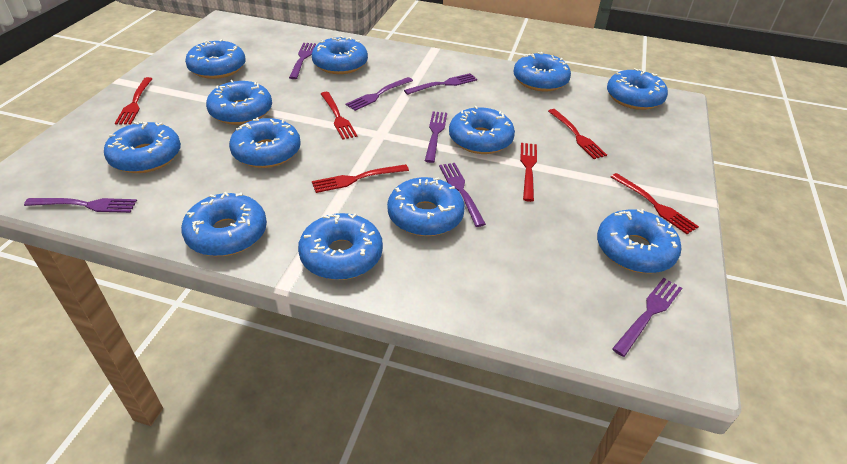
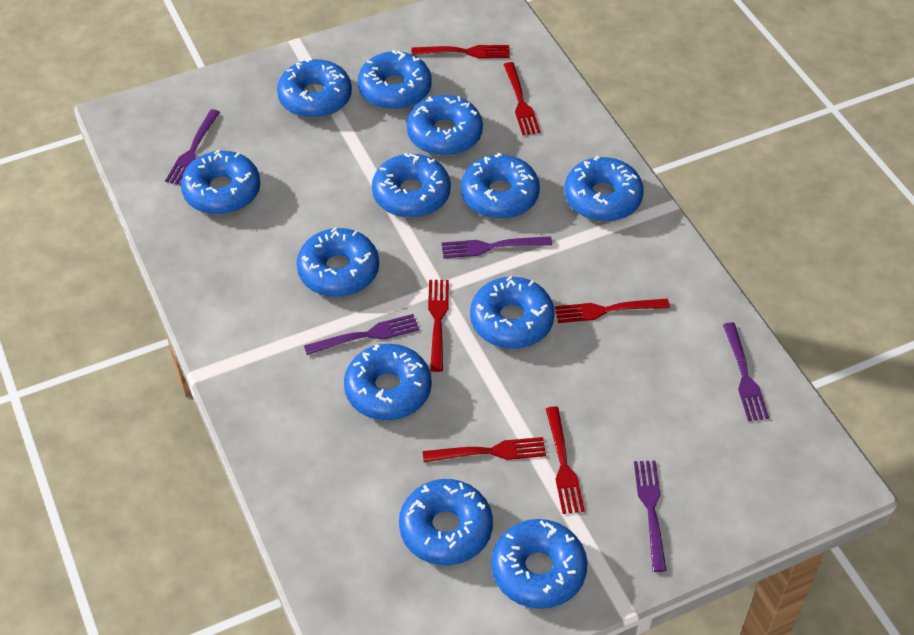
purple fork: 7 -> 5

